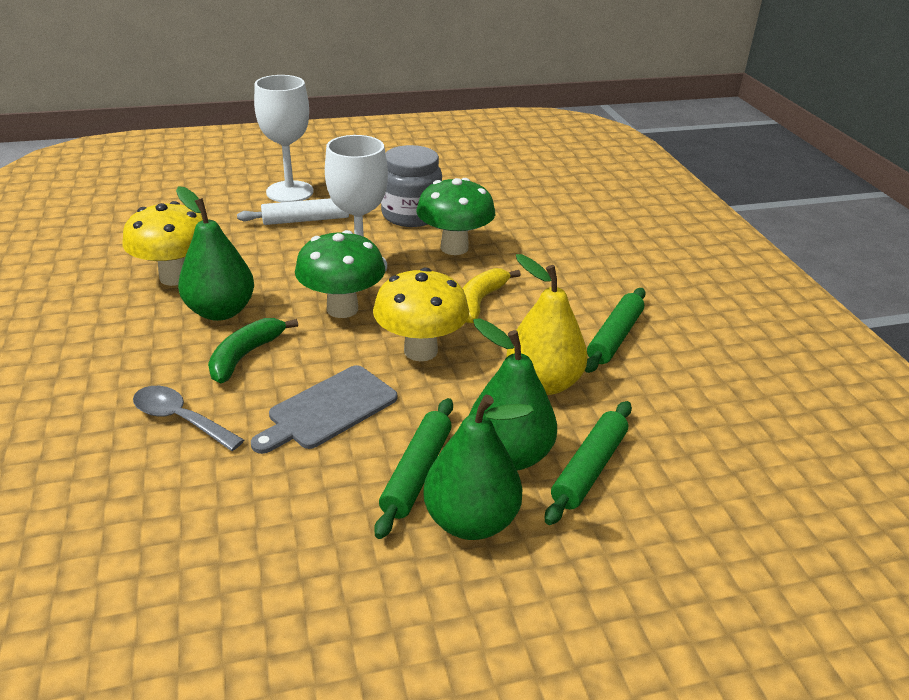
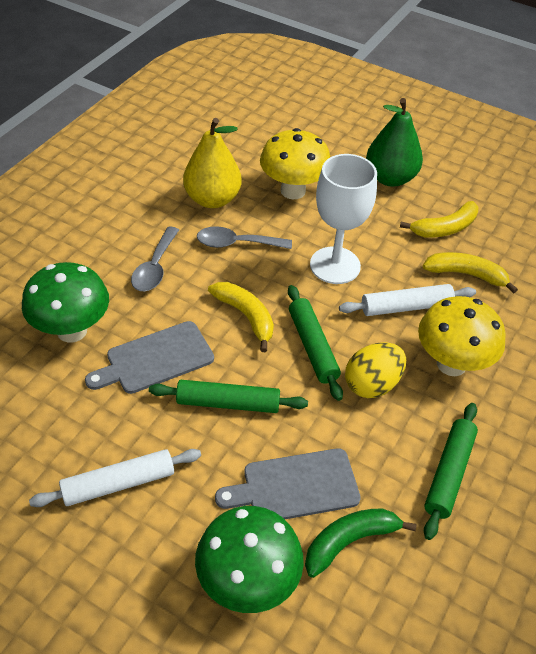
green pear: 3 -> 1
grey cutting board: 1 -> 2
grey jar: 1 -> 0
grey spoon: 1 -> 2
white goblet: 2 -> 1
white rolling pin: 1 -> 2
yellow banana: 1 -> 3
yellow egg: 0 -> 1

